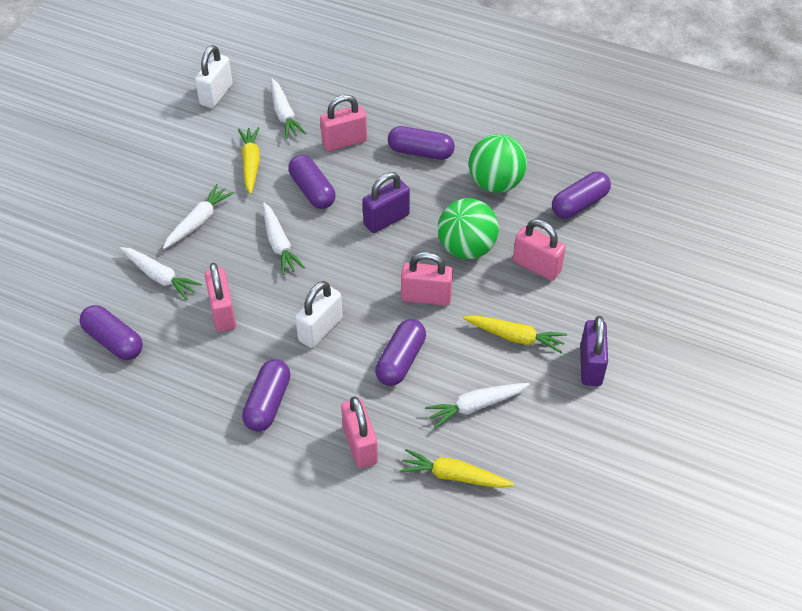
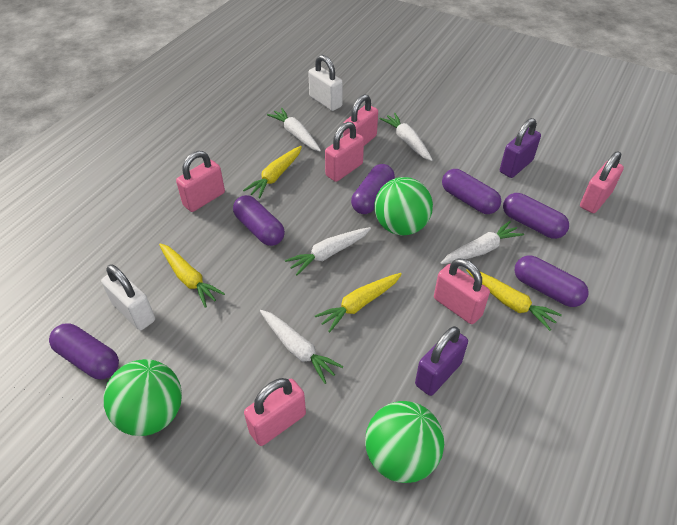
green ball: 2 -> 3
pink padlock: 5 -> 6
yellow carrot: 3 -> 4

